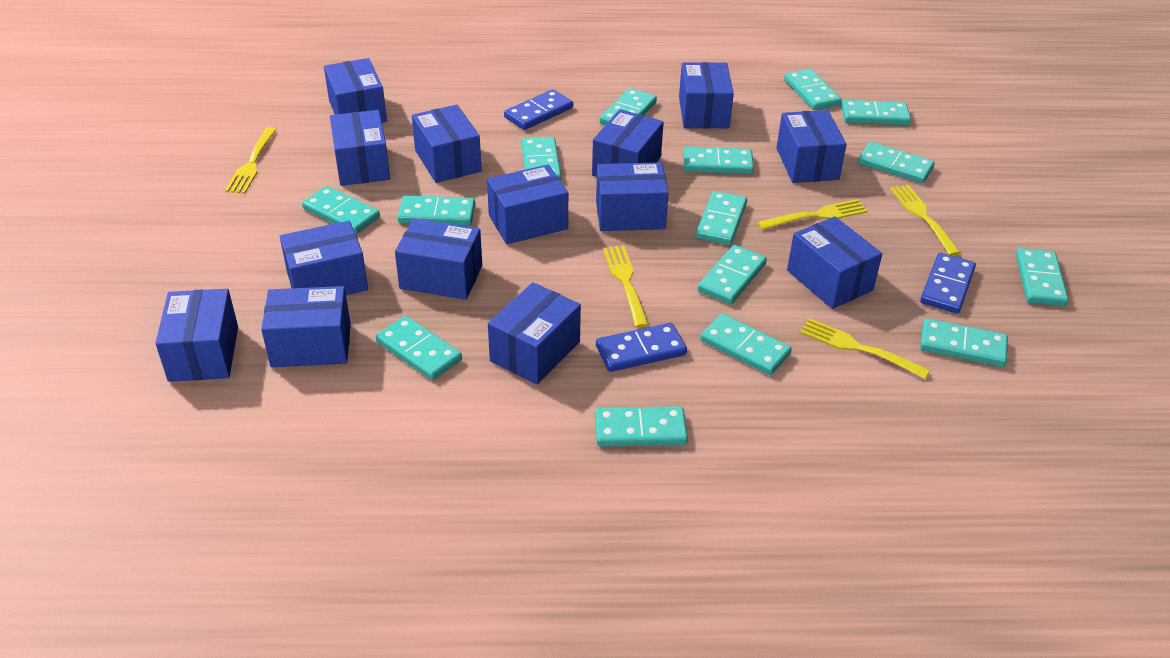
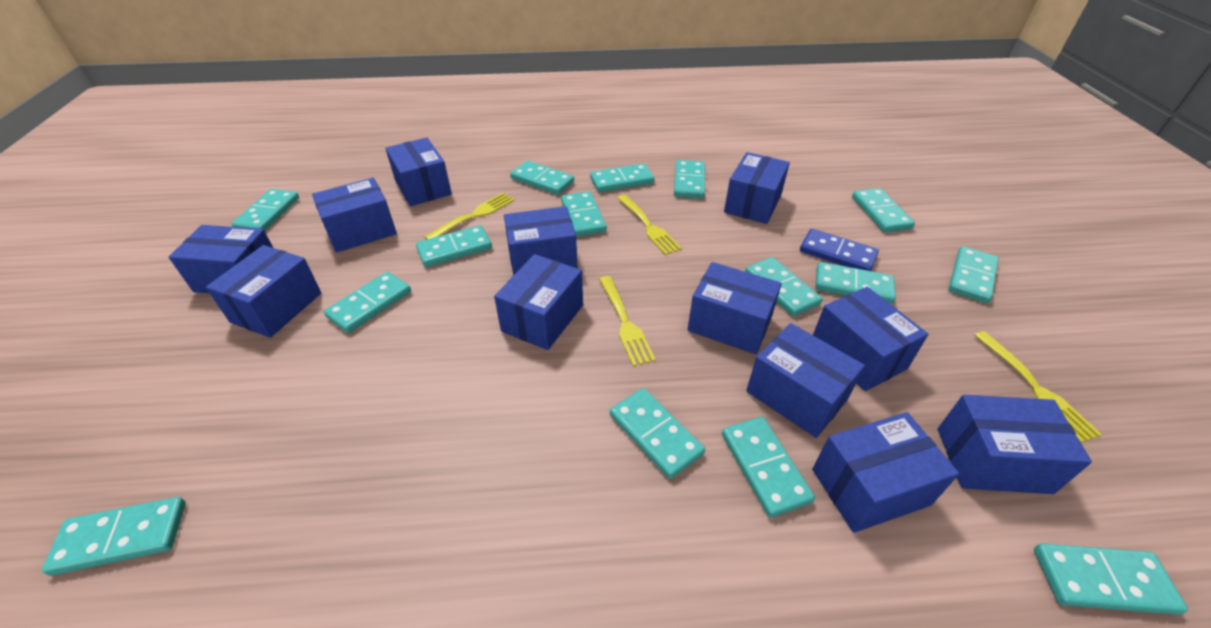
blue box: 14 -> 12
blue domino: 3 -> 1
yellow fork: 5 -> 4

